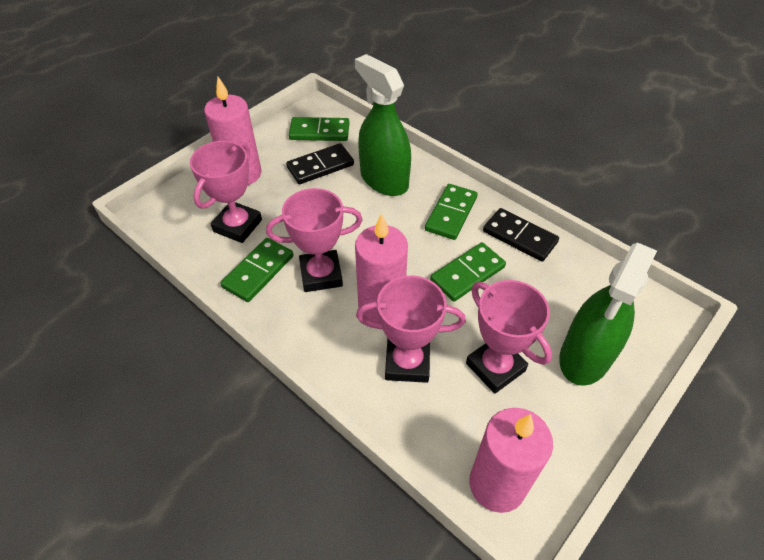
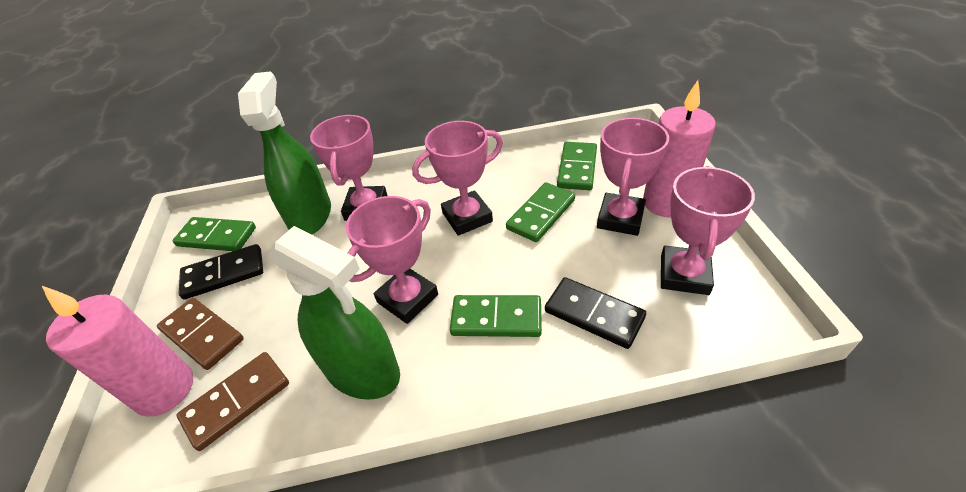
brown domino: 0 -> 2
pink candle: 3 -> 2
pink trophy: 4 -> 5

